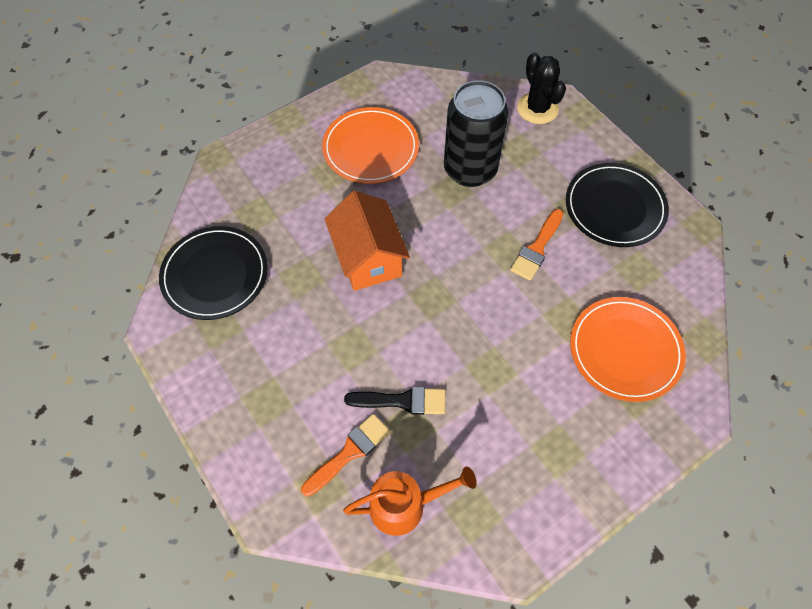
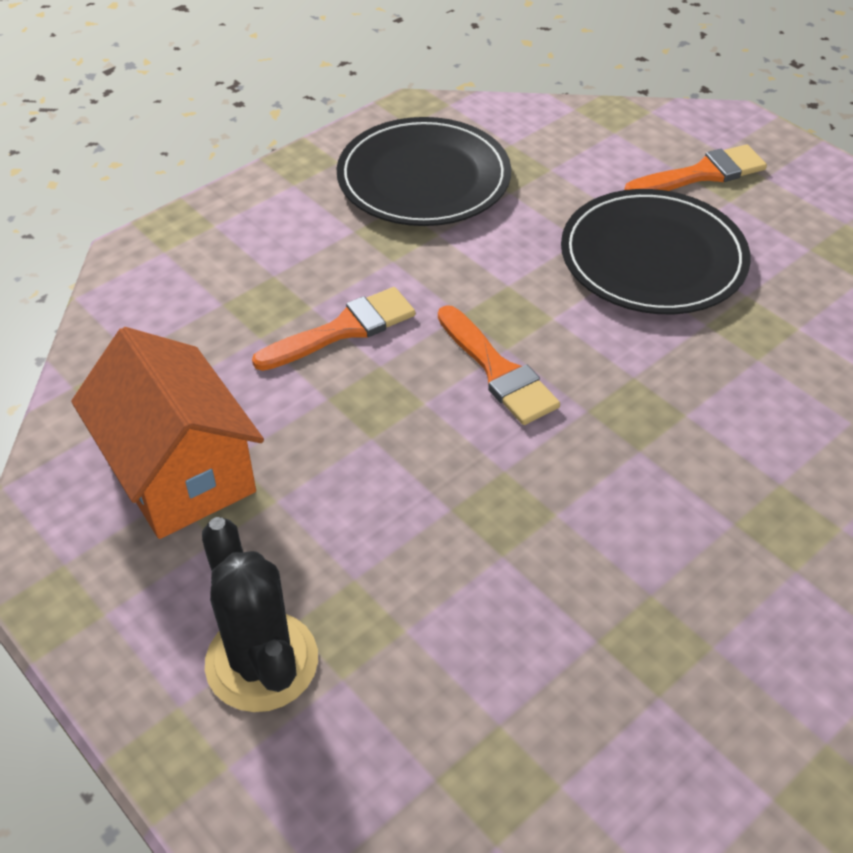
black brush: 1 -> 0
black can: 1 -> 0
orange brush: 2 -> 3
orange plate: 2 -> 0
orange watering can: 1 -> 0

